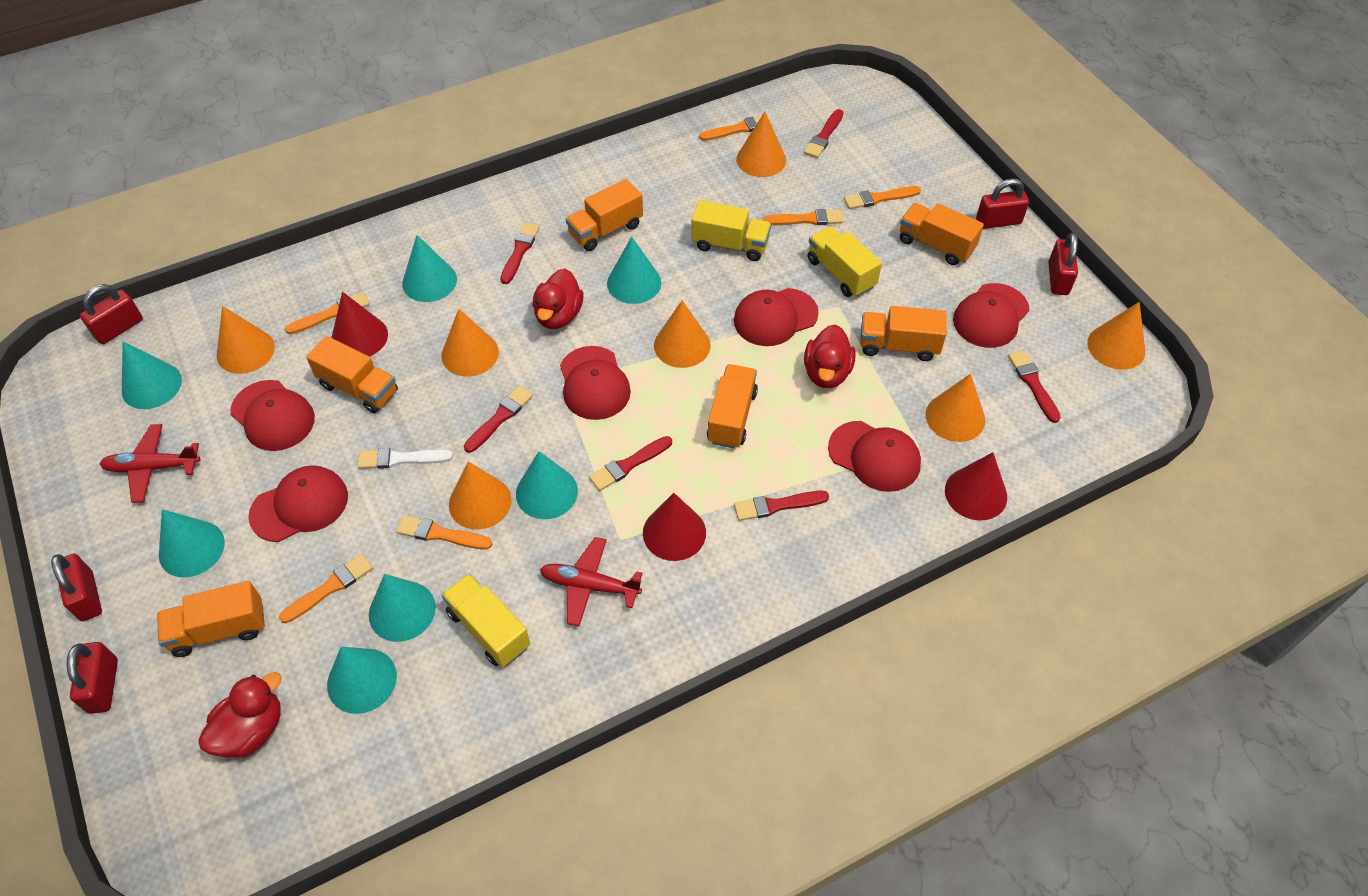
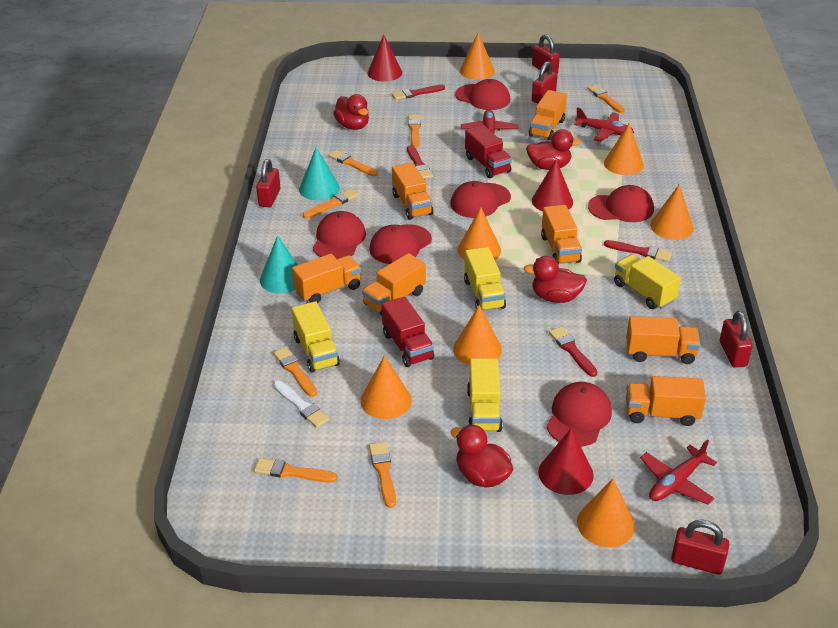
orange brush: 6 -> 7
orange truck: 6 -> 7
red brush: 6 -> 4
red duck: 3 -> 4
red plane: 2 -> 3
red truck: 0 -> 2
turquoise cone: 7 -> 2
yellow truck: 3 -> 4

